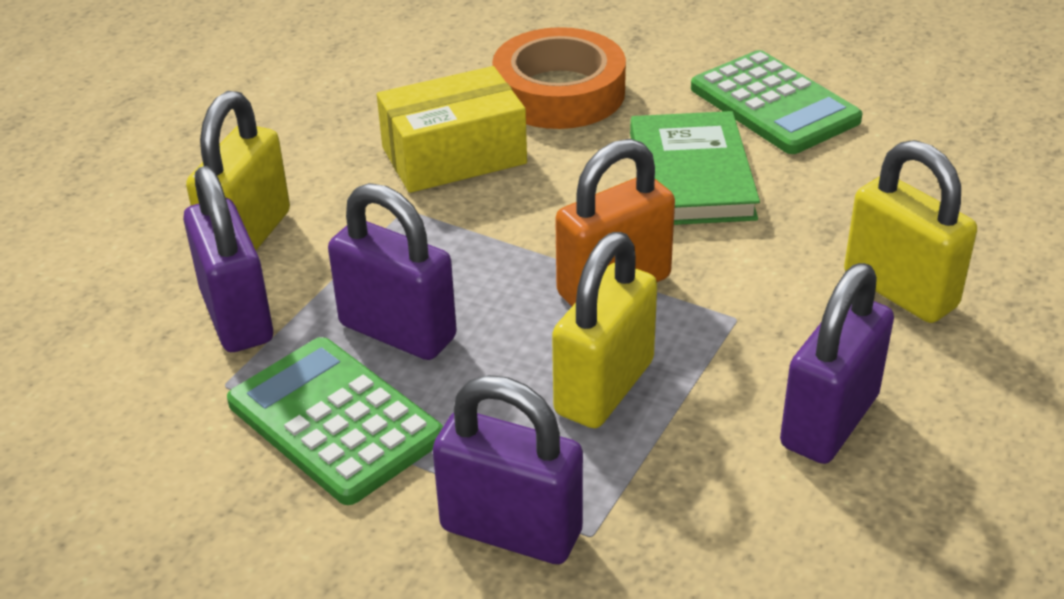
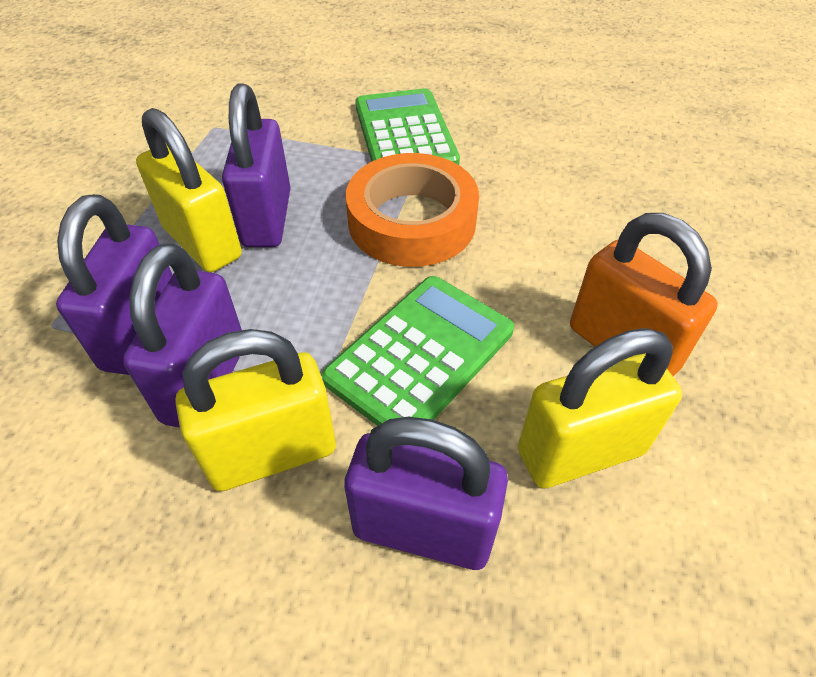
green book: 1 -> 0
yellow box: 1 -> 0

